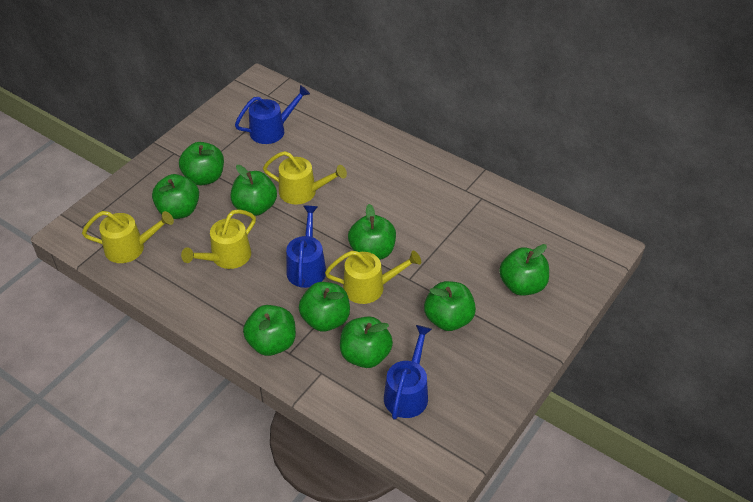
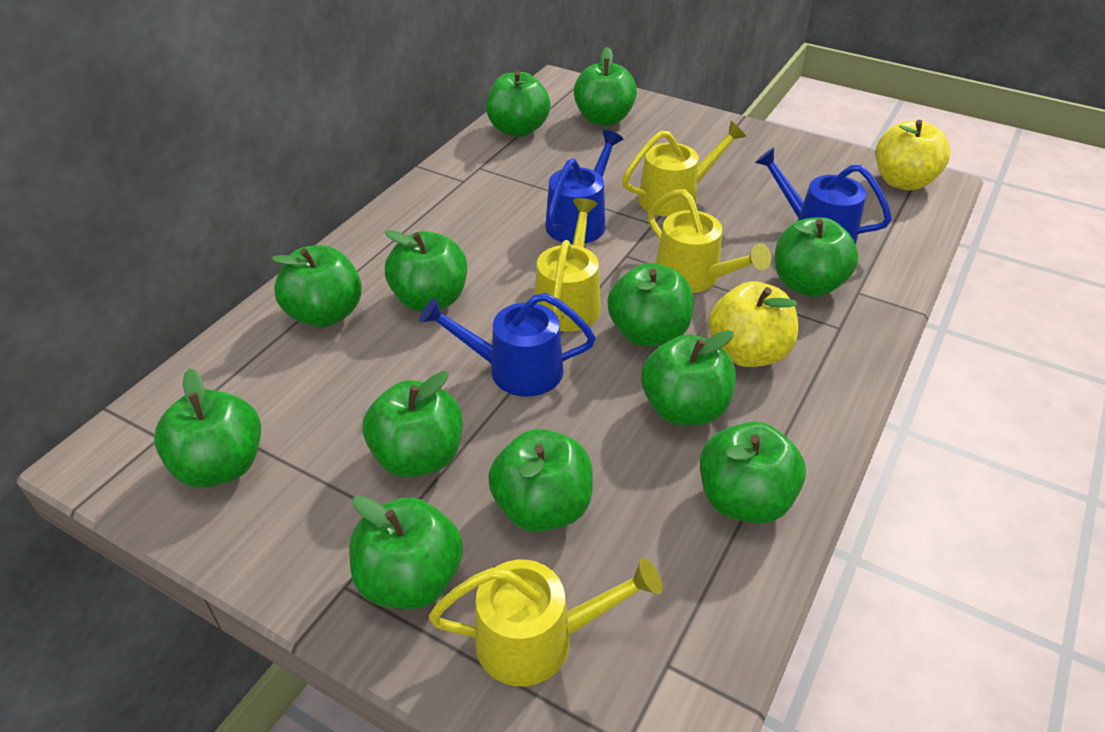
green apple: 9 -> 12
yellow apple: 0 -> 2

